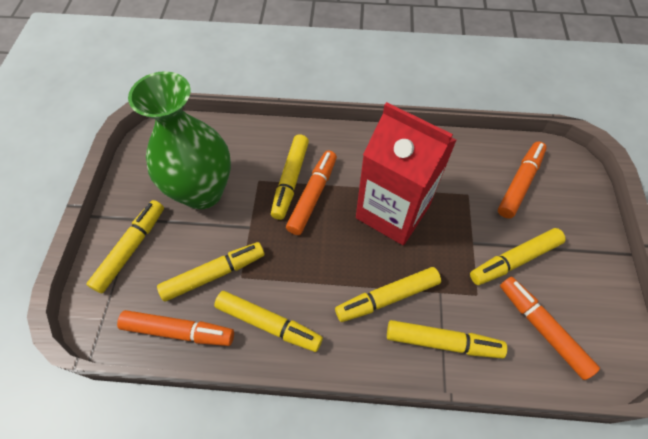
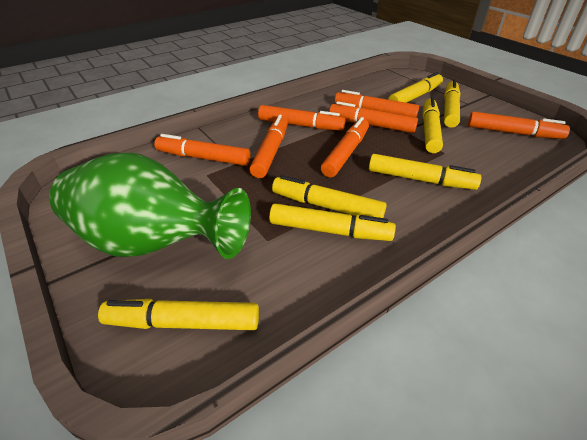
orange marker: 4 -> 7
red carton: 1 -> 0

